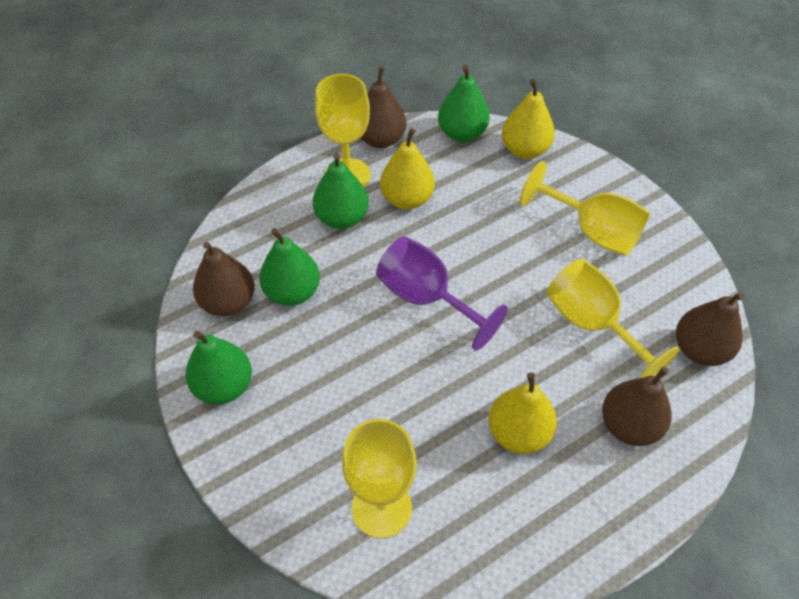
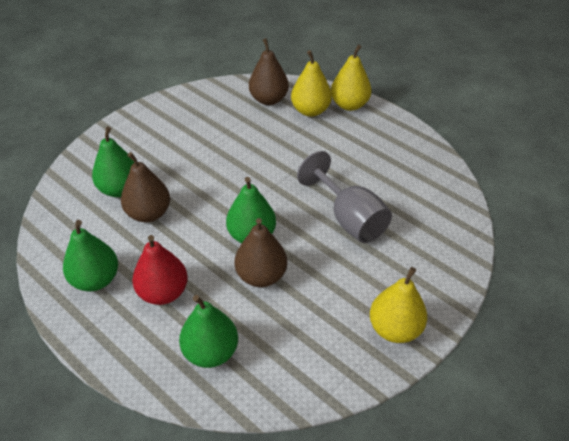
brown pear: 4 -> 3
grey goblet: 0 -> 1
purple goblet: 1 -> 0
red pear: 0 -> 1
yellow goblet: 4 -> 0

